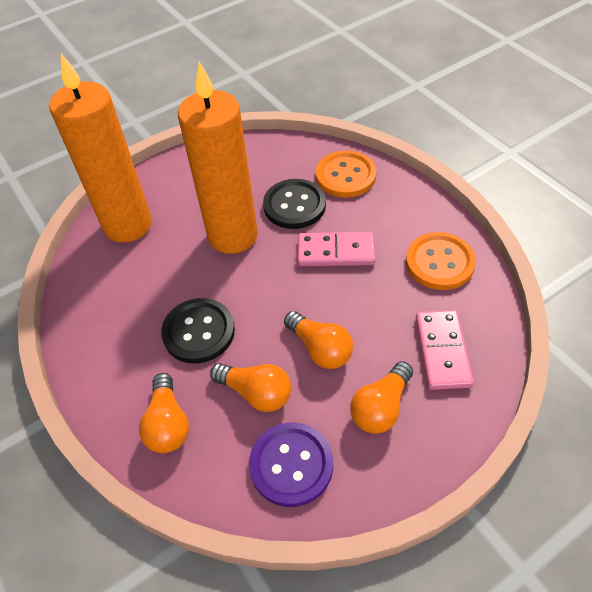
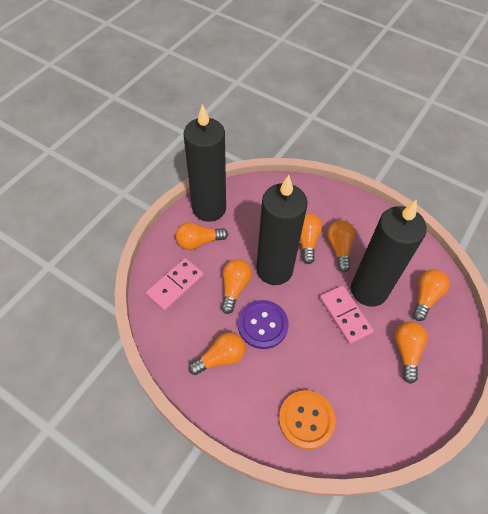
black button: 2 -> 0
black candle: 0 -> 3
orange button: 2 -> 1
orange candle: 2 -> 0
orange light bulb: 4 -> 7

